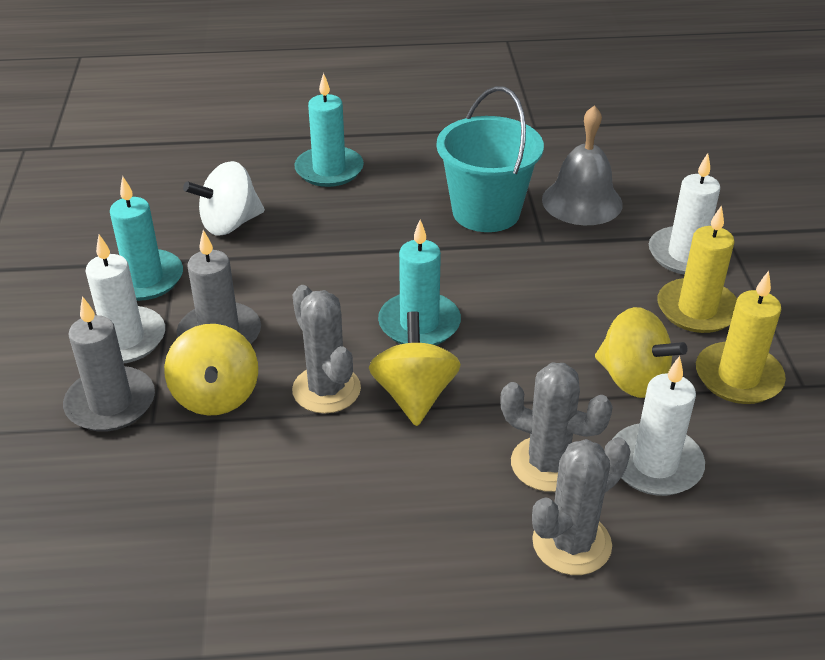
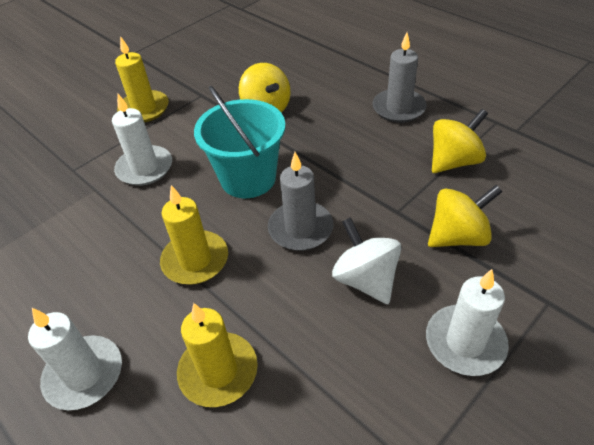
grey bell: 1 -> 0
grey cactus: 3 -> 0
turquoise candle: 3 -> 0
yellow candle: 2 -> 3

